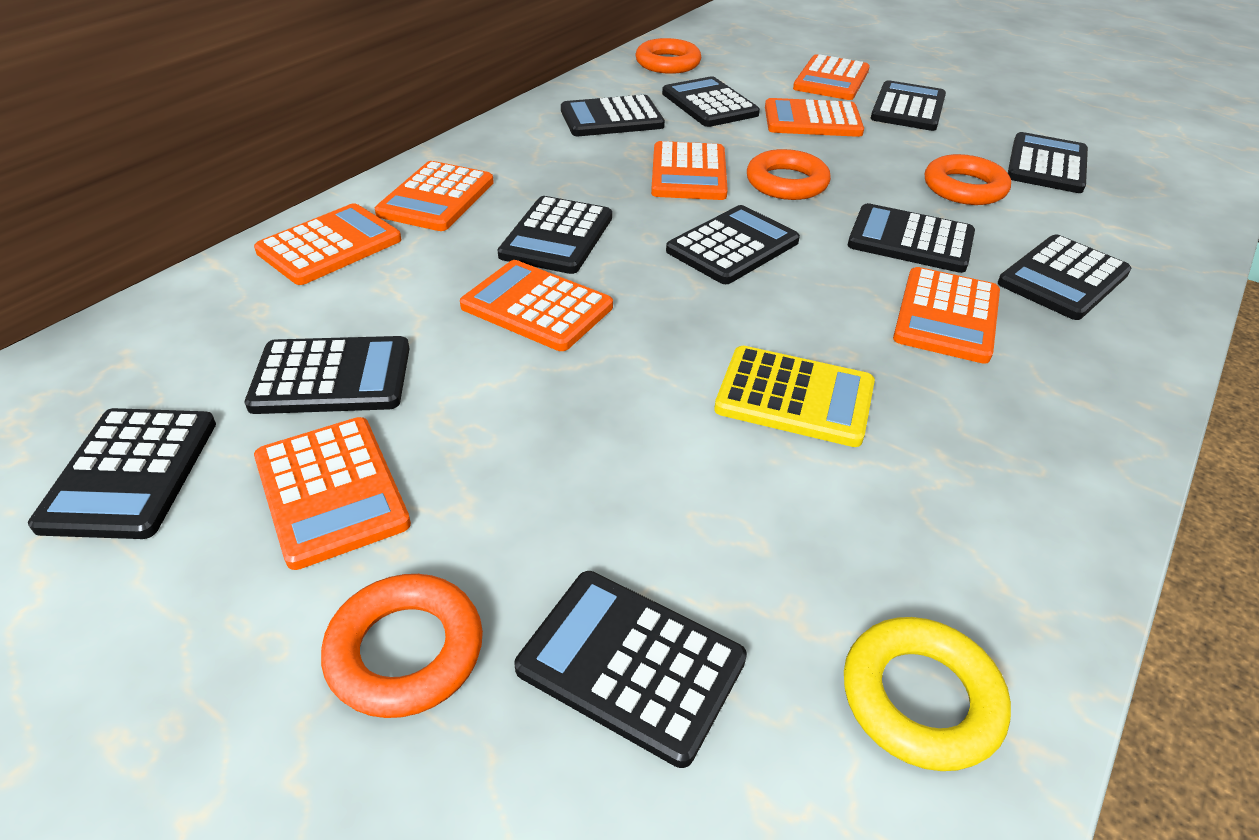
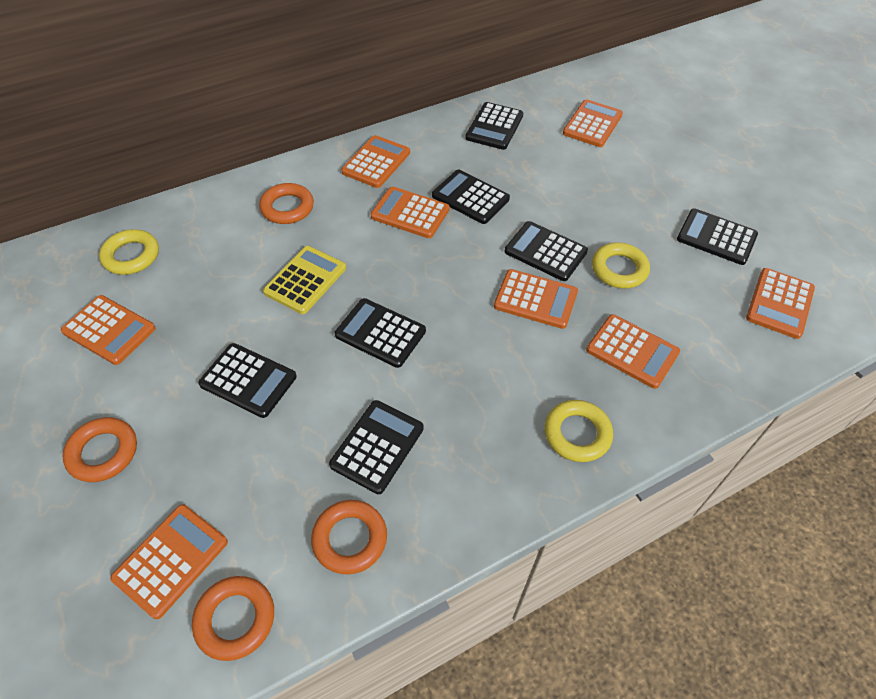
black calculator: 11 -> 7
yellow ring: 1 -> 3

